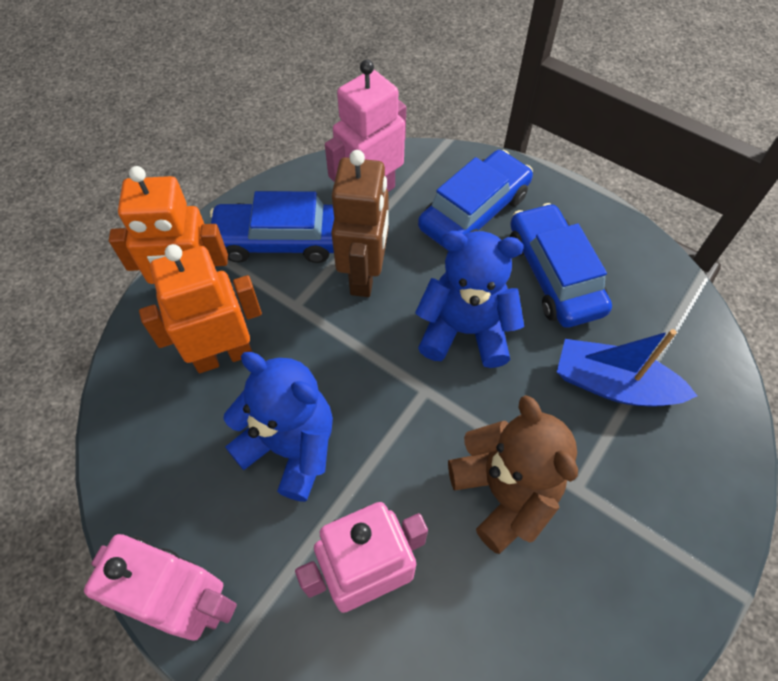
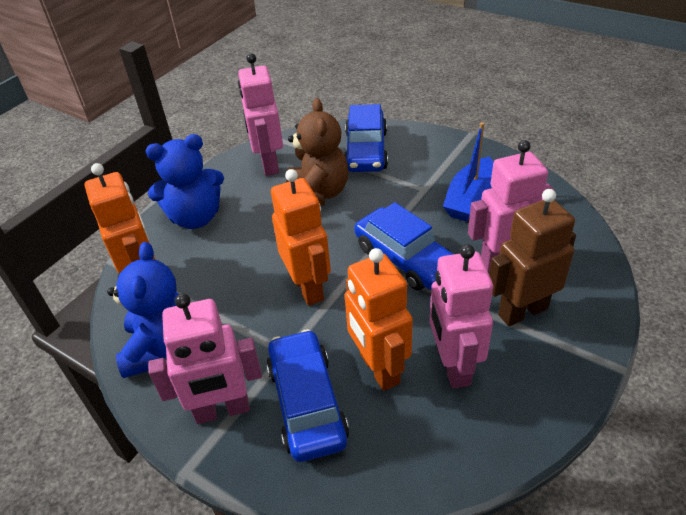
orange robot: 2 -> 3
pink robot: 3 -> 4

